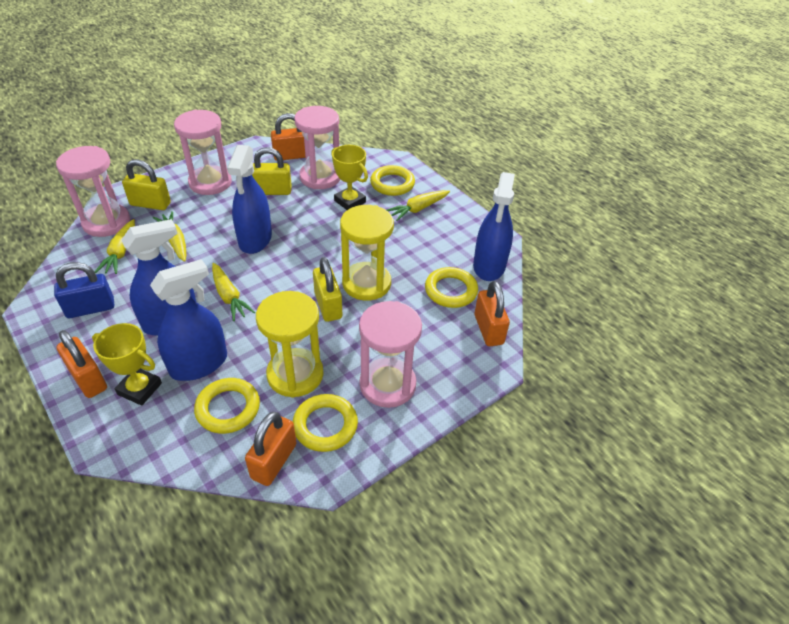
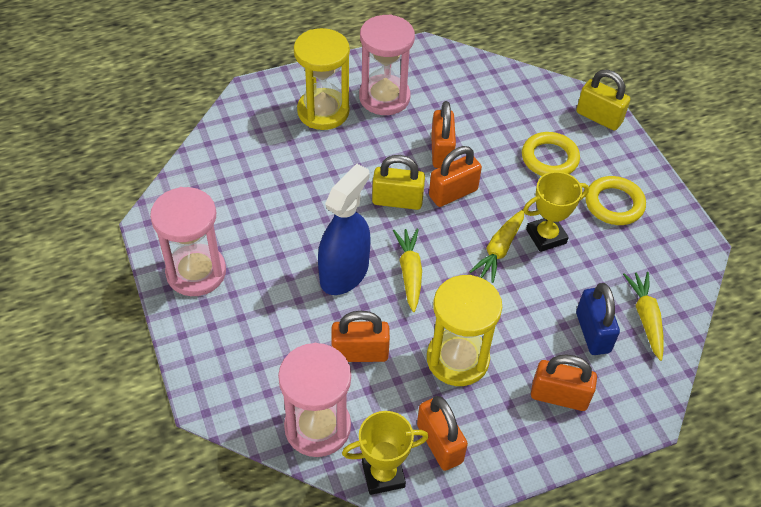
blue spray bottle: 4 -> 1
orange padlock: 4 -> 5
pink hourglass: 4 -> 3
yellow carrot: 4 -> 3
yellow padlock: 3 -> 2
yellow ring: 4 -> 2

